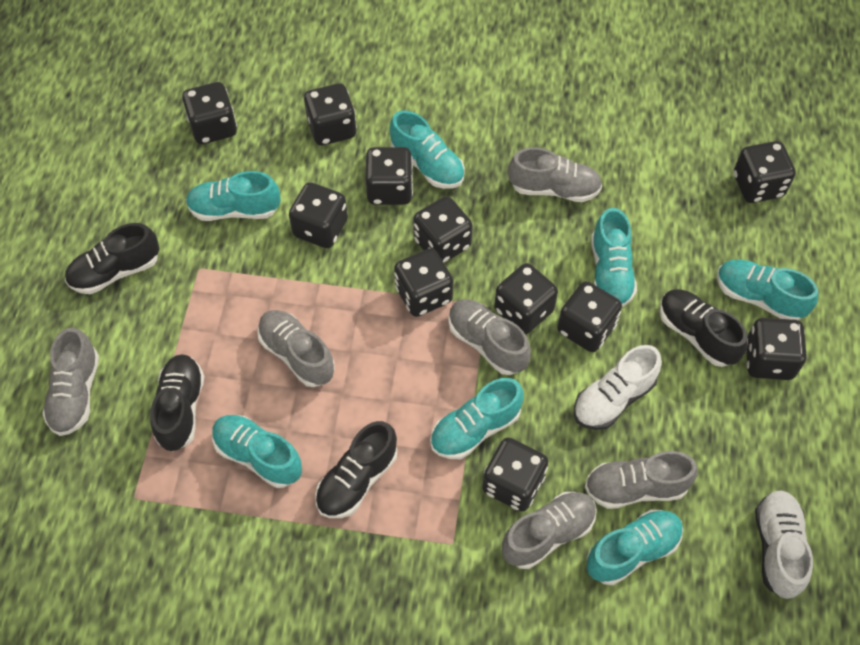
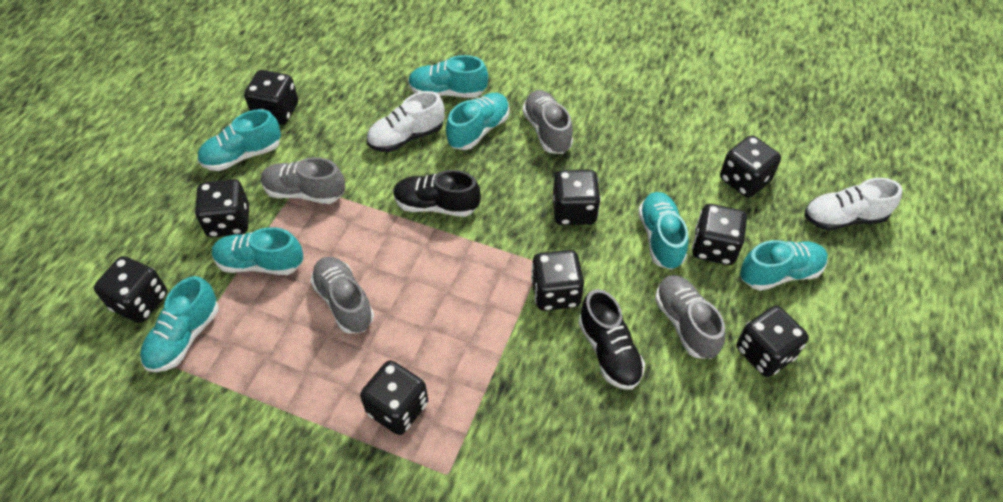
black dice: 11 -> 9
black shoe: 4 -> 2
grey shoe: 6 -> 4

